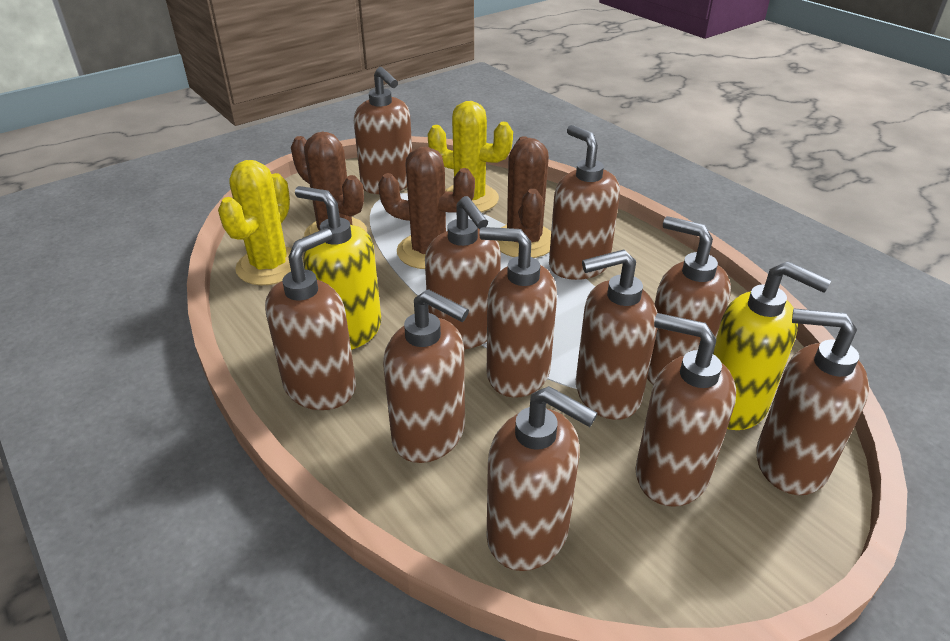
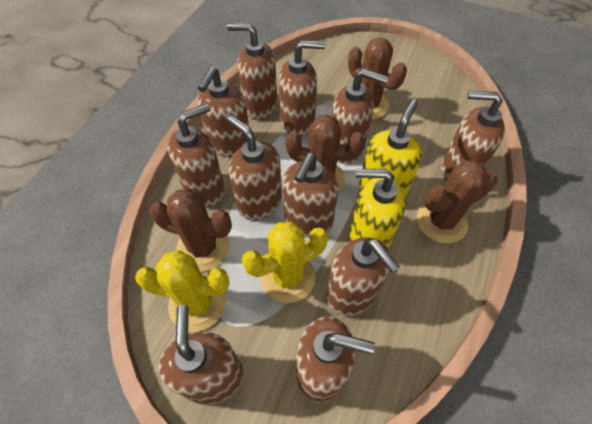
brown cactus: 3 -> 4

